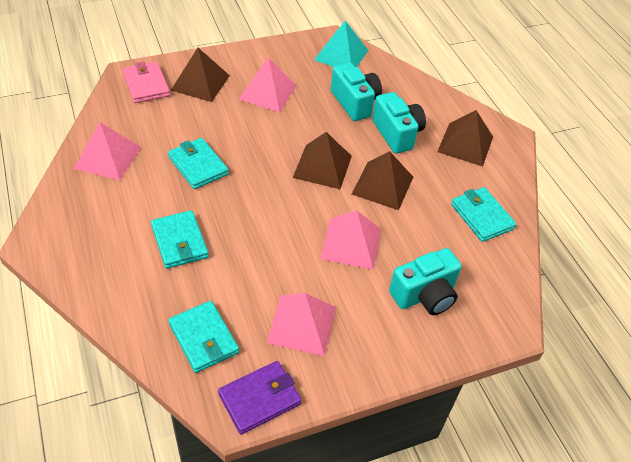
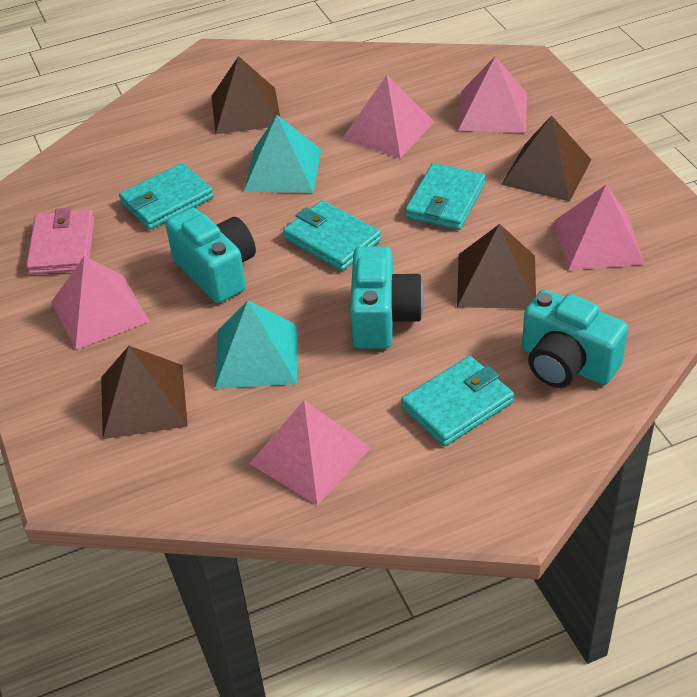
pink pyramid: 4 -> 5
purple wallet: 1 -> 0
turquoise pyramid: 1 -> 2

